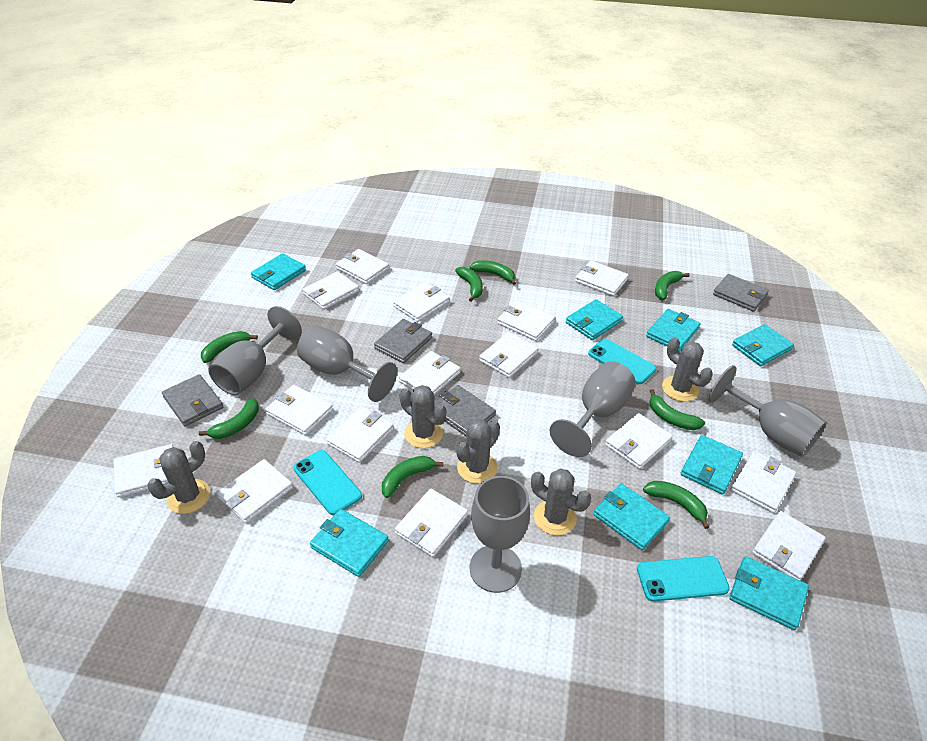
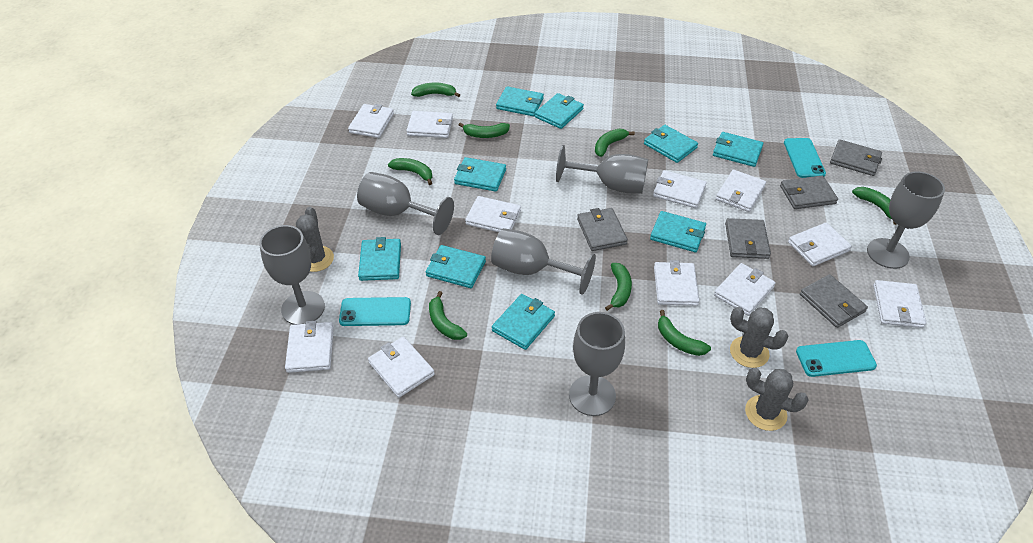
grey cactus: 5 -> 3
grey goblet: 5 -> 6
grey wallet: 4 -> 5
turquoise wallet: 8 -> 9
white wallet: 15 -> 11

